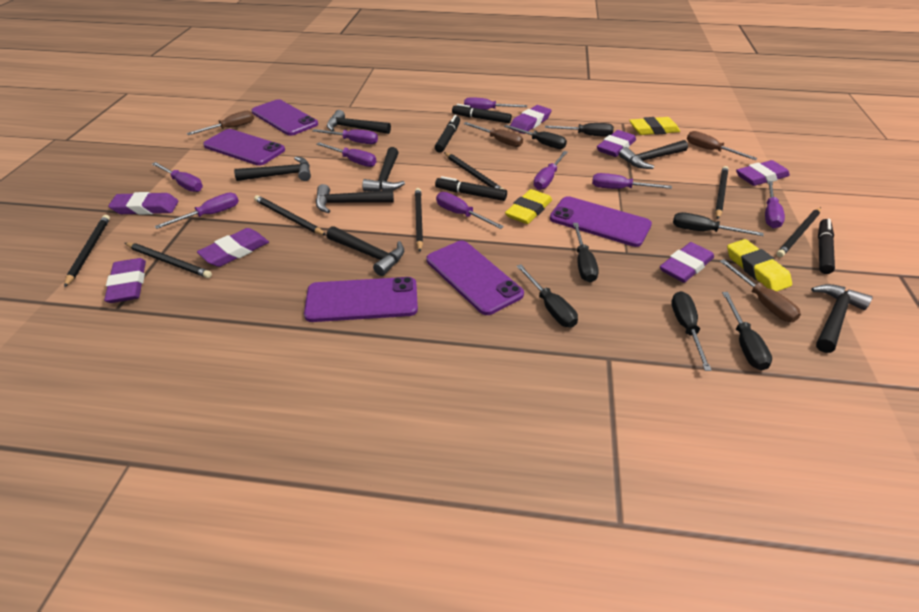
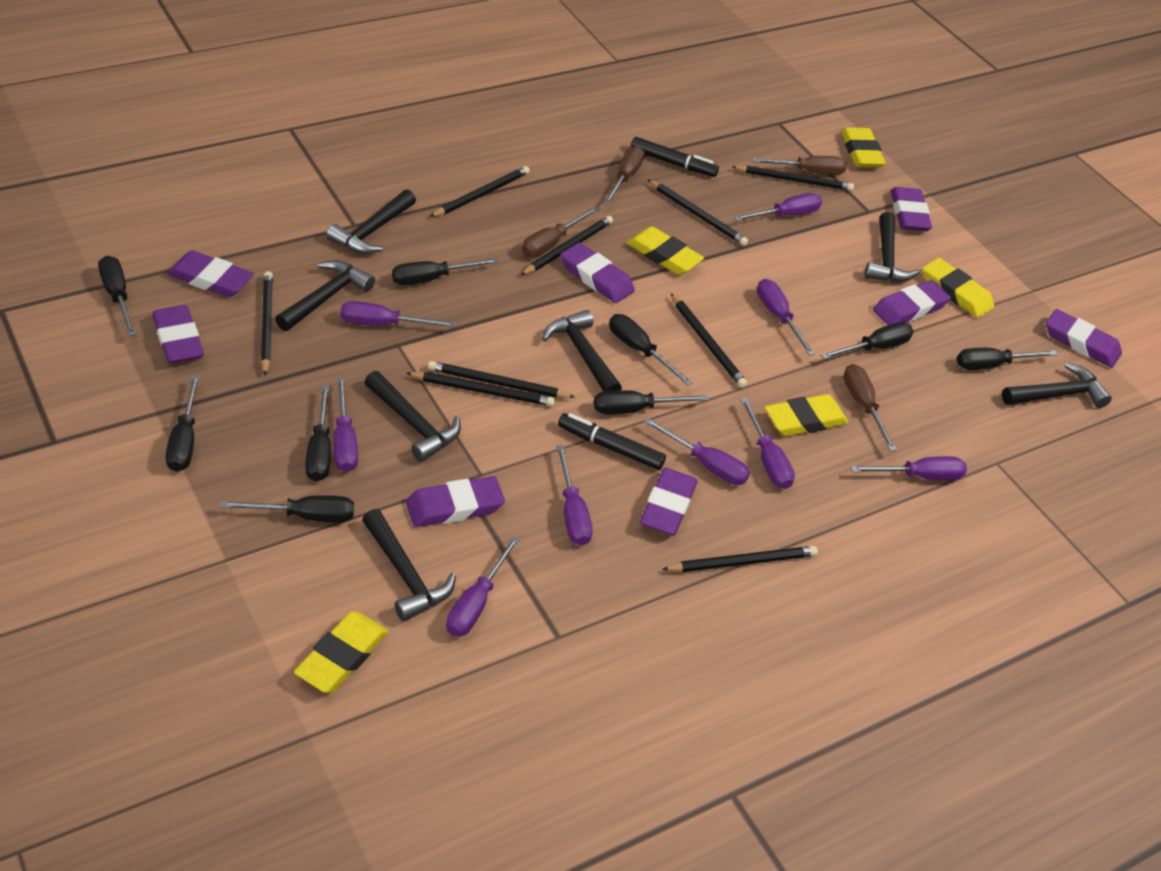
black marker: 4 -> 2
black pencil: 7 -> 9
black screwdriver: 7 -> 9
purple eraser: 7 -> 8
purple phone: 5 -> 0
yellow eraser: 3 -> 5

